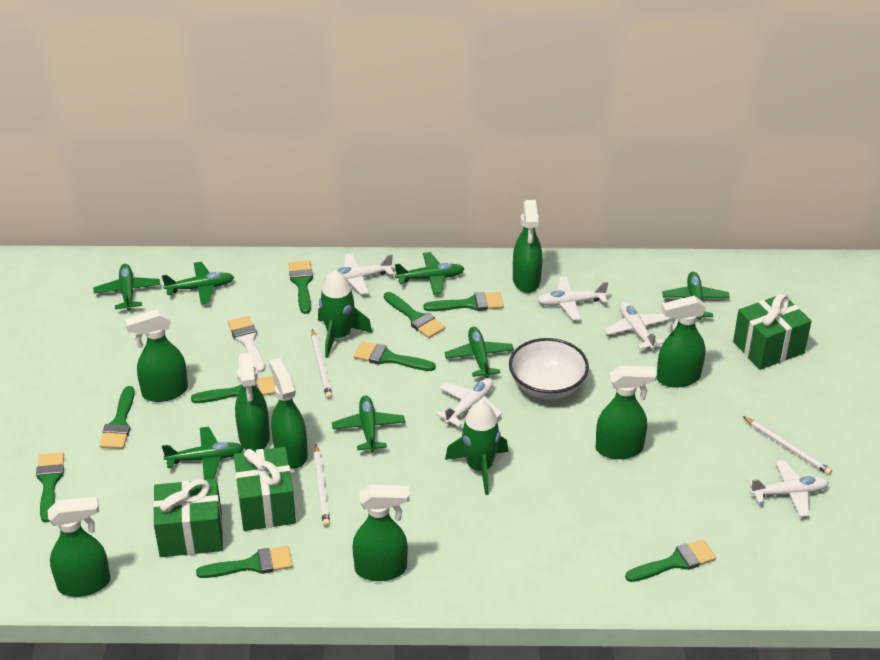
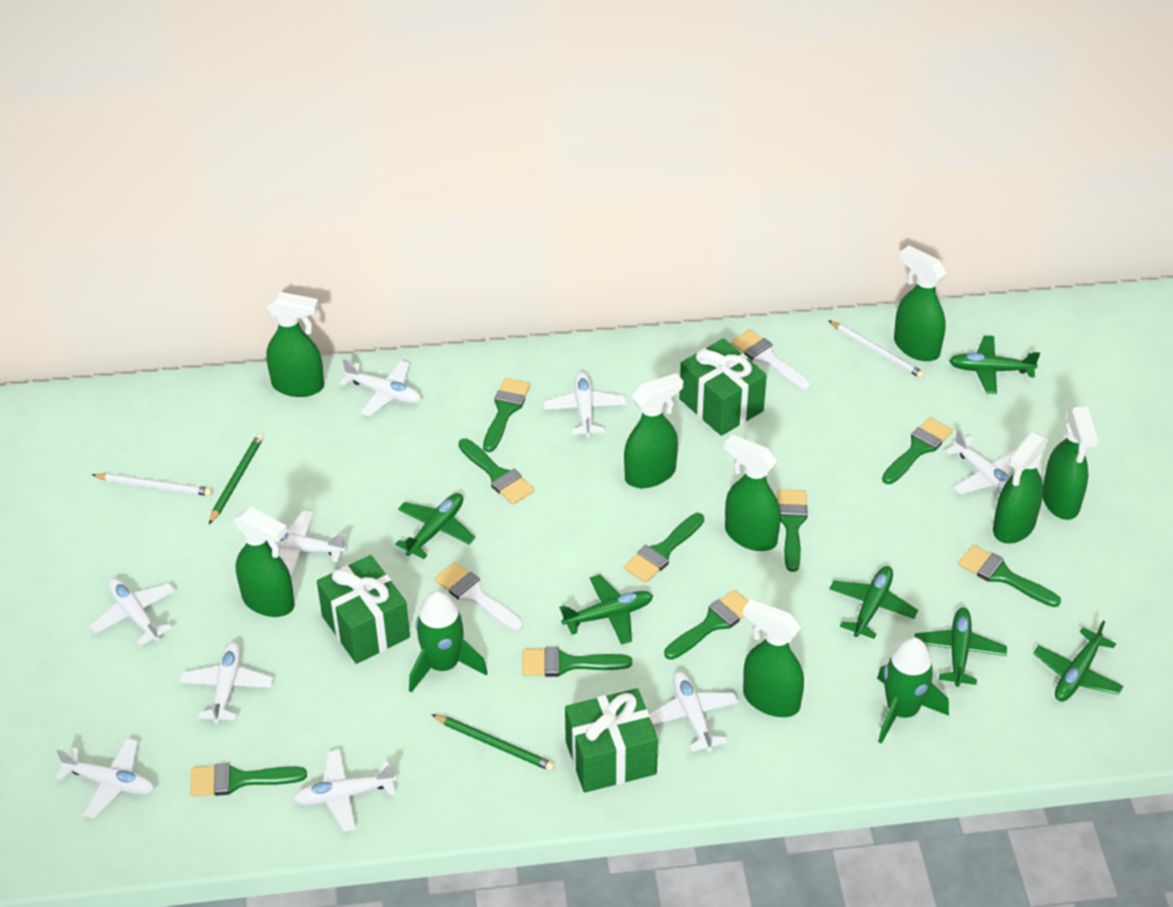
green pencil: 0 -> 2
green plane: 7 -> 6
white bowl: 1 -> 0
white brush: 1 -> 2
white pencil: 3 -> 2
white plane: 5 -> 9

